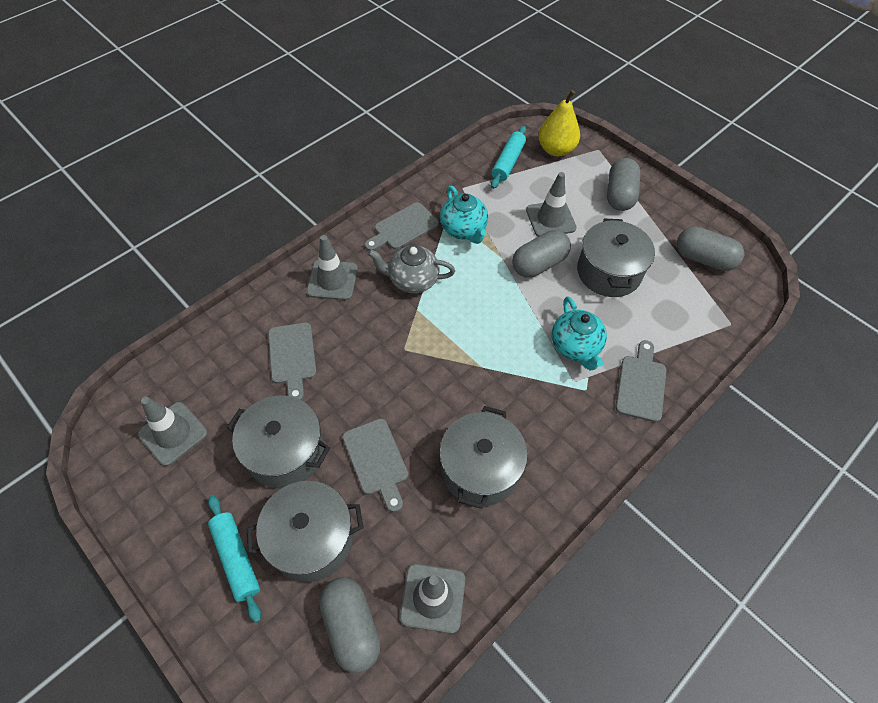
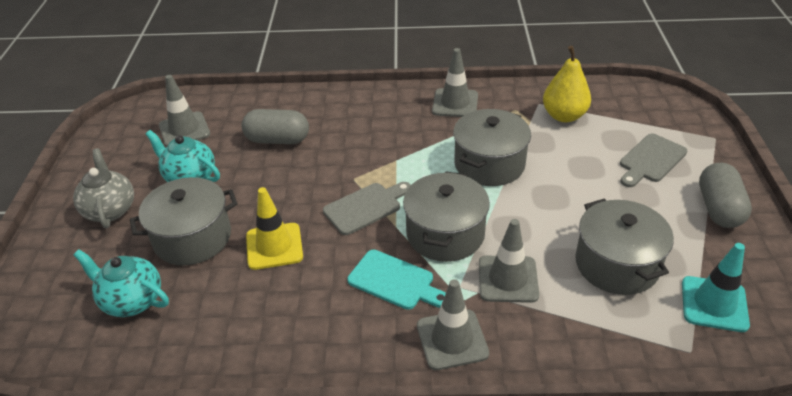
grey capsule: 4 -> 2
grey cutting board: 4 -> 2
turquoise cutting board: 0 -> 1
turquoise rolling pin: 2 -> 0
turquoise traffic cone: 0 -> 1
yellow traffic cone: 0 -> 1

